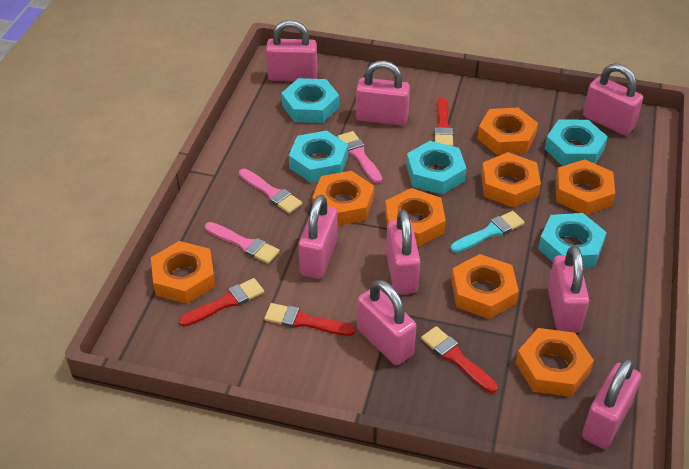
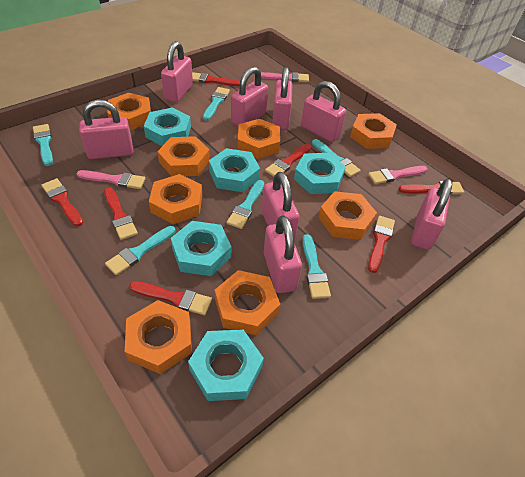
red brush: 4 -> 7
turquoise brush: 1 -> 6

